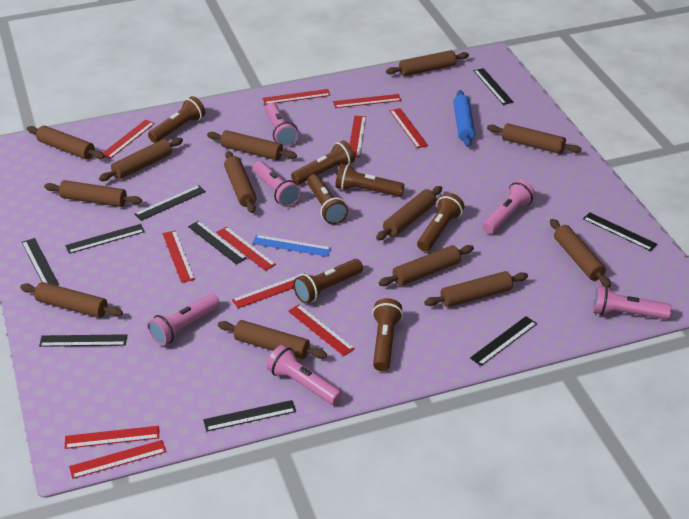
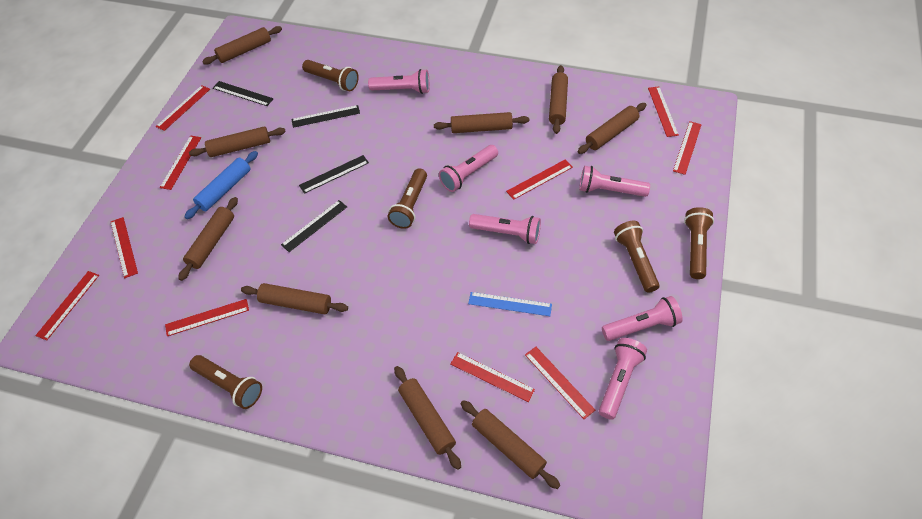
black ruler: 9 -> 4
brown flashlight: 7 -> 5
brown rolling pin: 13 -> 9
red ruler: 11 -> 10

